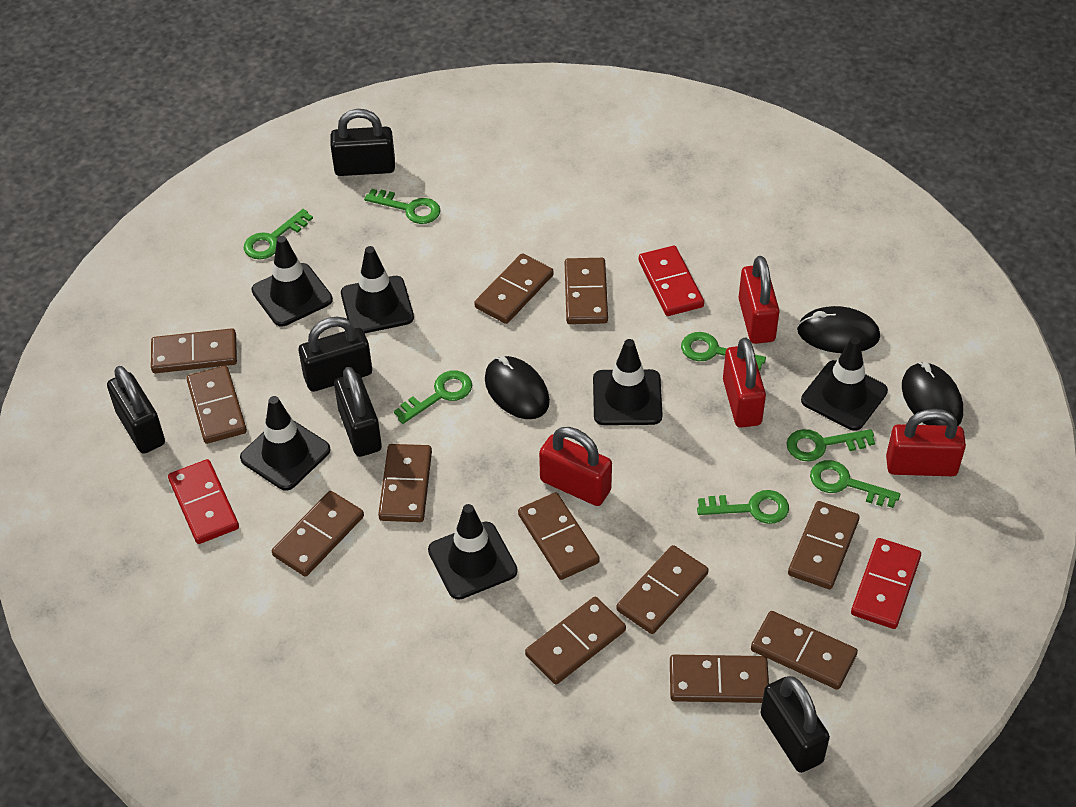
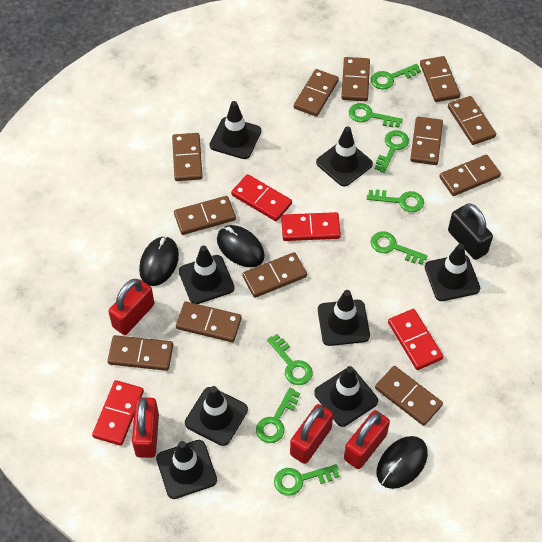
black padlock: 5 -> 1
black traffic cone: 6 -> 8
green key: 7 -> 8
red domino: 3 -> 4

